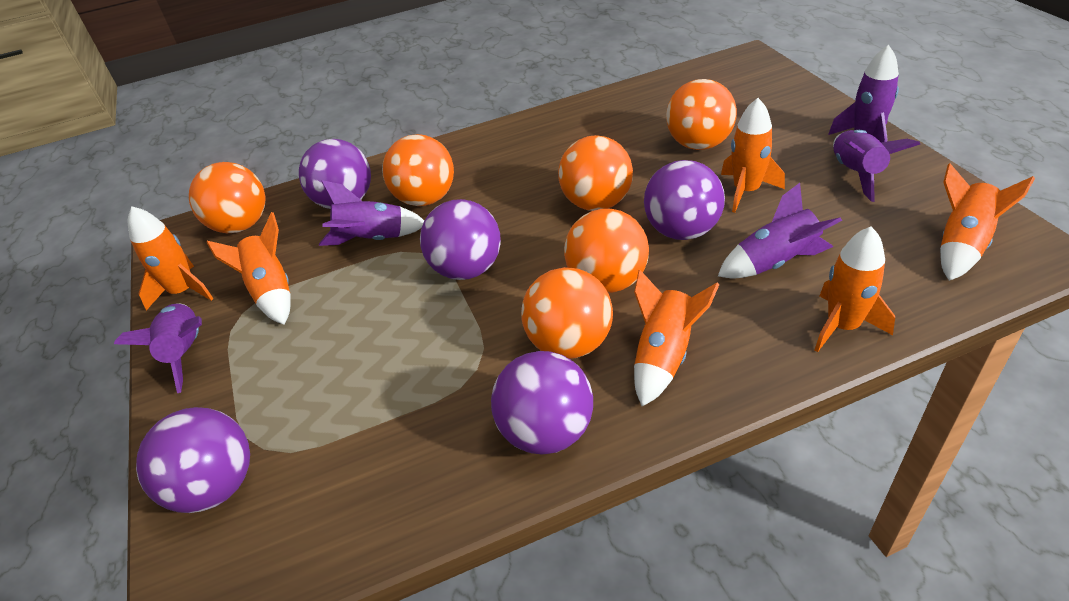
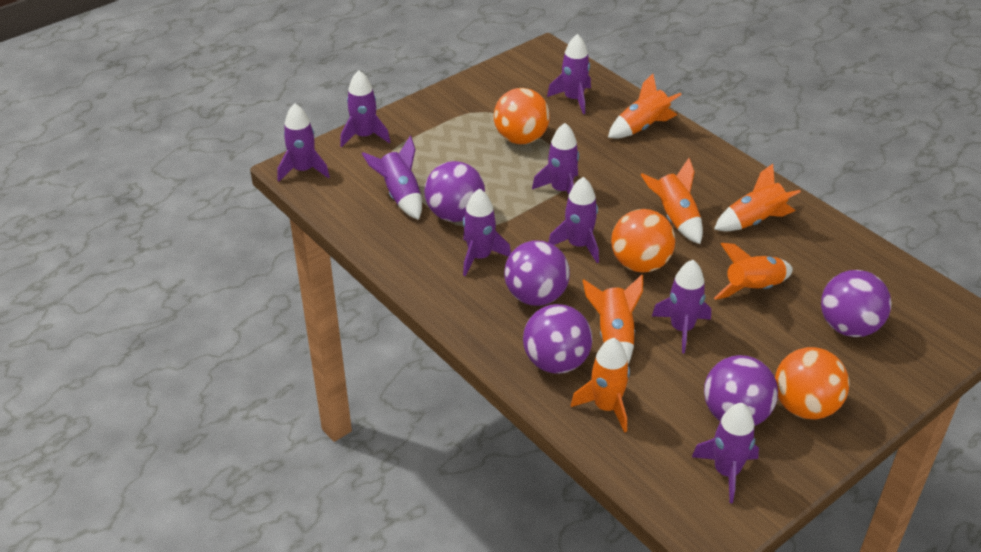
orange ball: 6 -> 3
purple rocket: 5 -> 9

